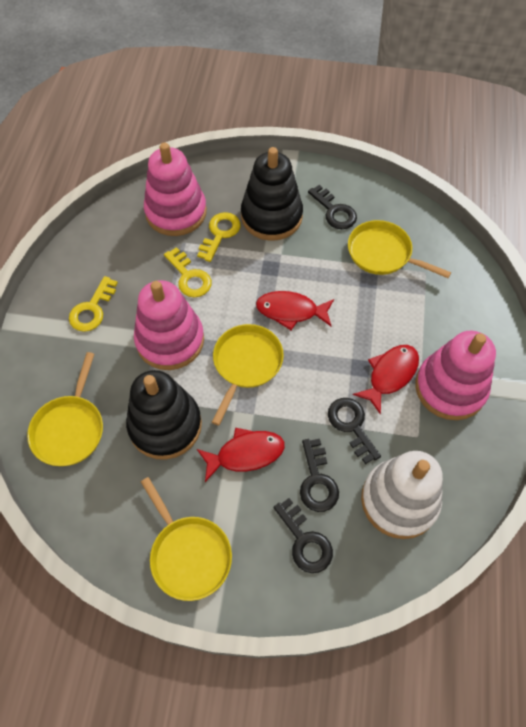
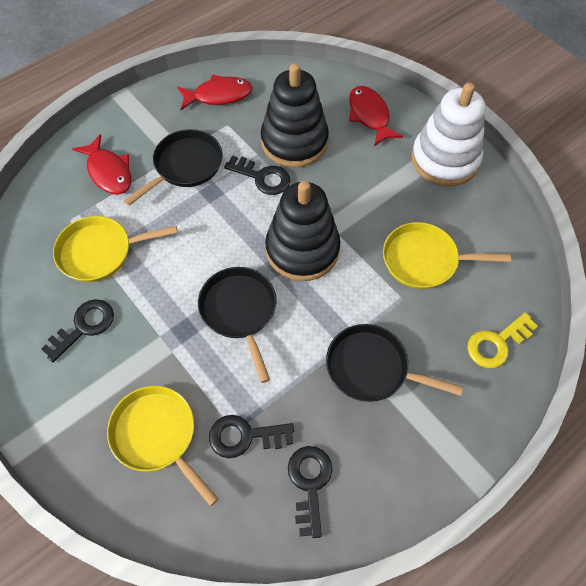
black pan: 0 -> 3
pink stacking toy: 3 -> 0
yellow key: 3 -> 1
yellow pan: 4 -> 3

